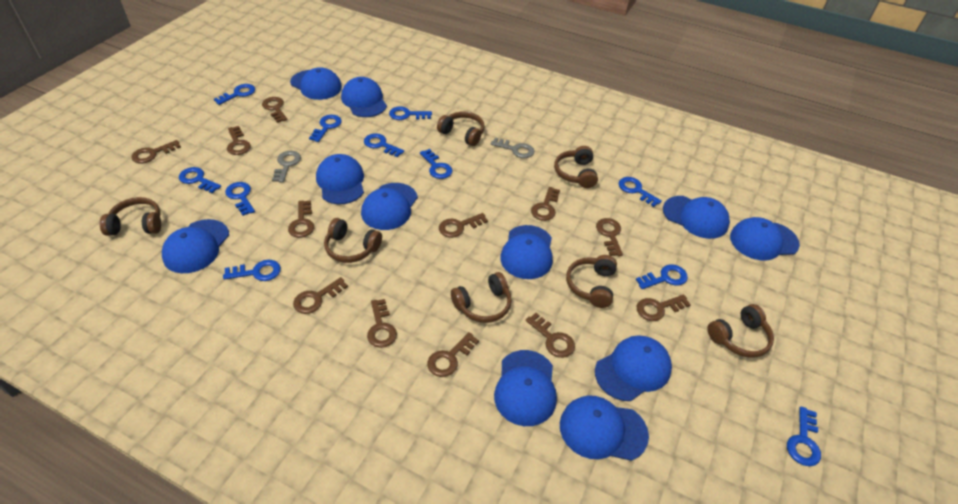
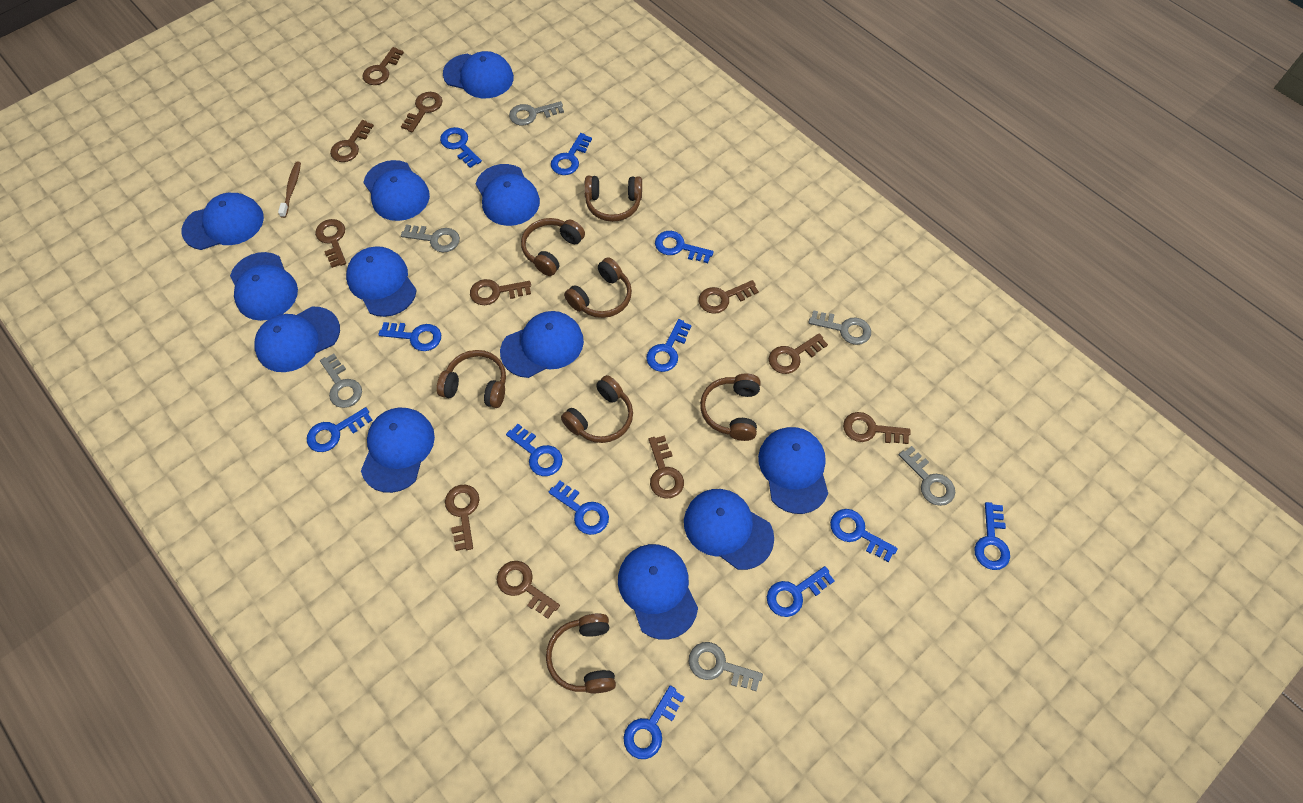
blue cap: 11 -> 12
blue key: 11 -> 12
brown key: 12 -> 11
brown toothbrush: 0 -> 1
grey key: 2 -> 6

